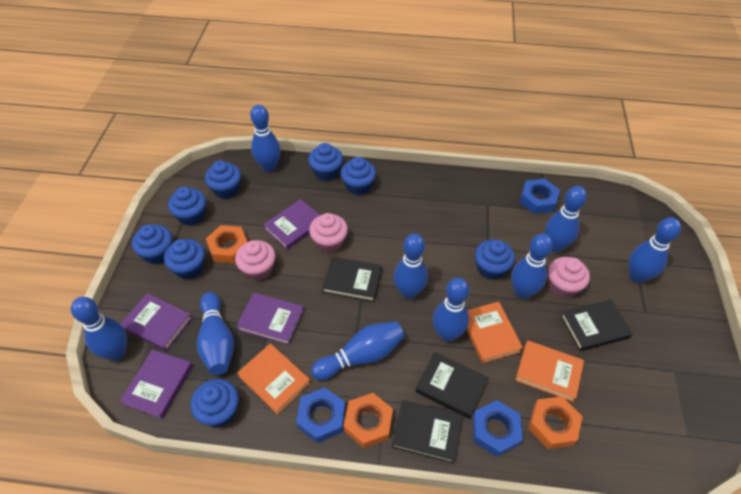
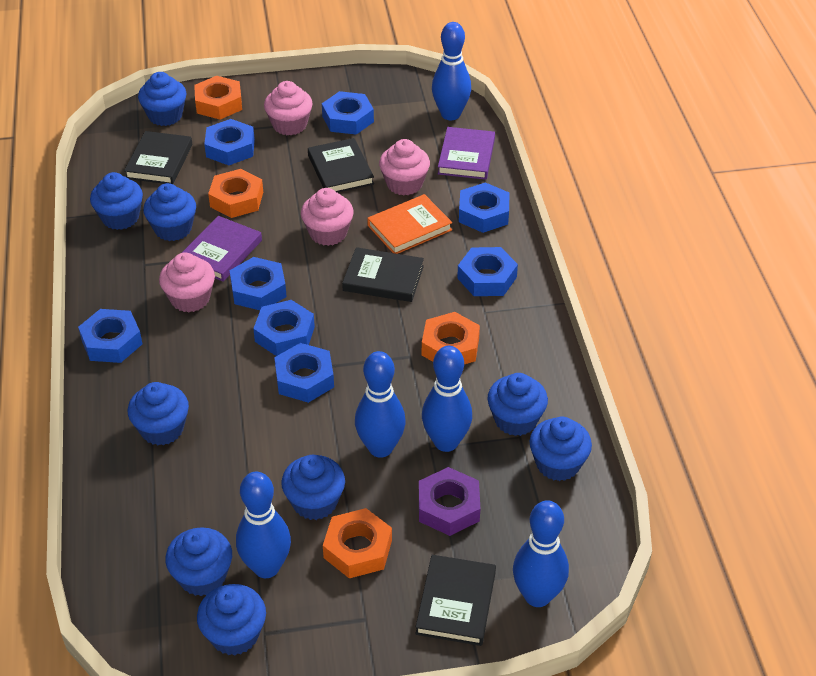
blue bowling pin: 9 -> 5
blue cupcake: 8 -> 9
blue nut: 3 -> 8
orange book: 3 -> 1
orange nut: 3 -> 4
pink cupcake: 3 -> 4
purple book: 4 -> 2
purple nut: 0 -> 1

